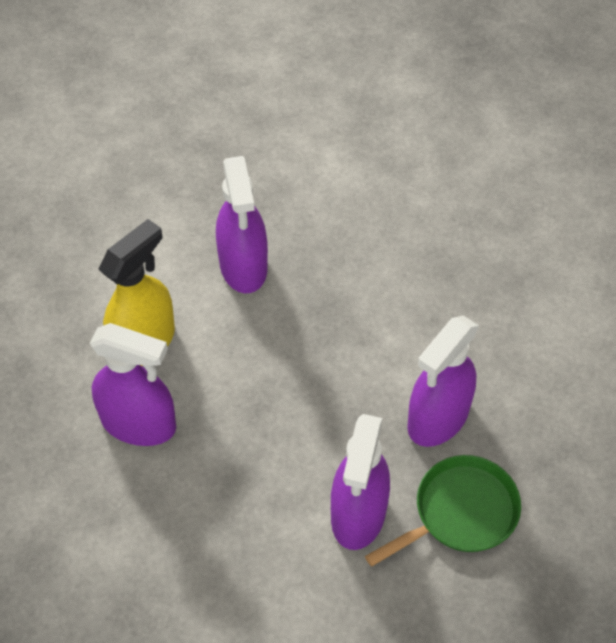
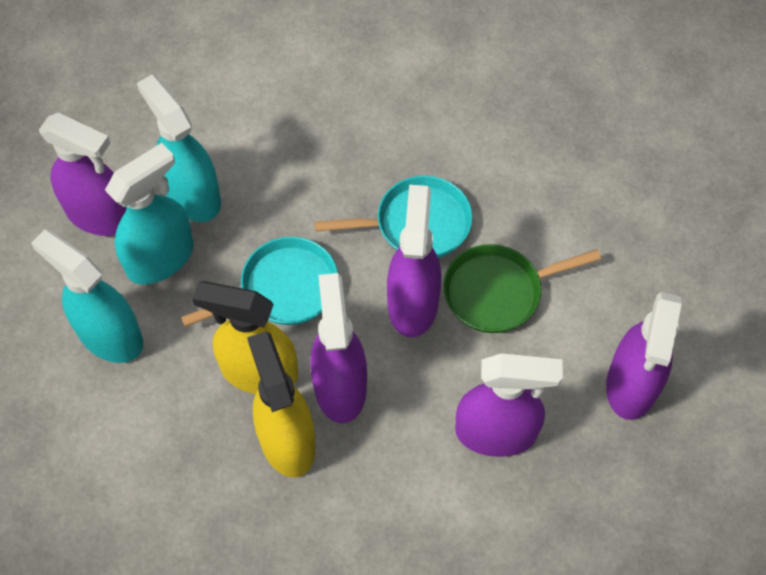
purple spray bottle: 4 -> 5
turquoise pan: 0 -> 2
turquoise spray bottle: 0 -> 3
yellow spray bottle: 1 -> 2

